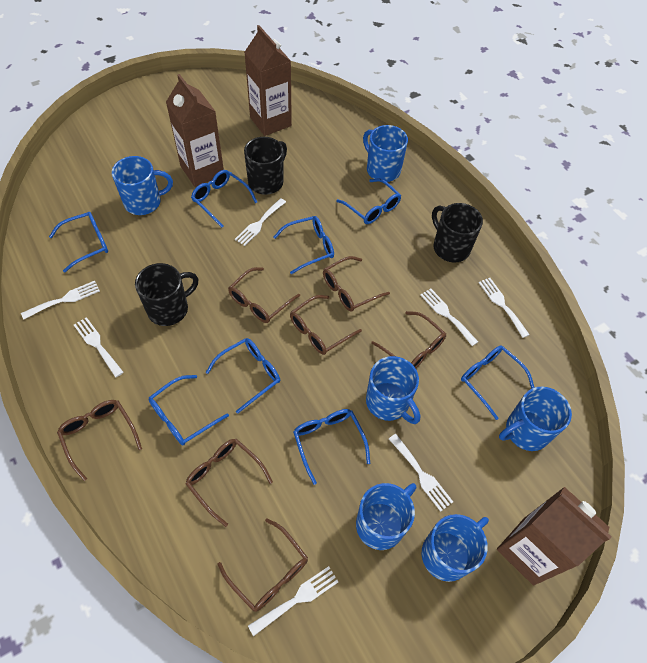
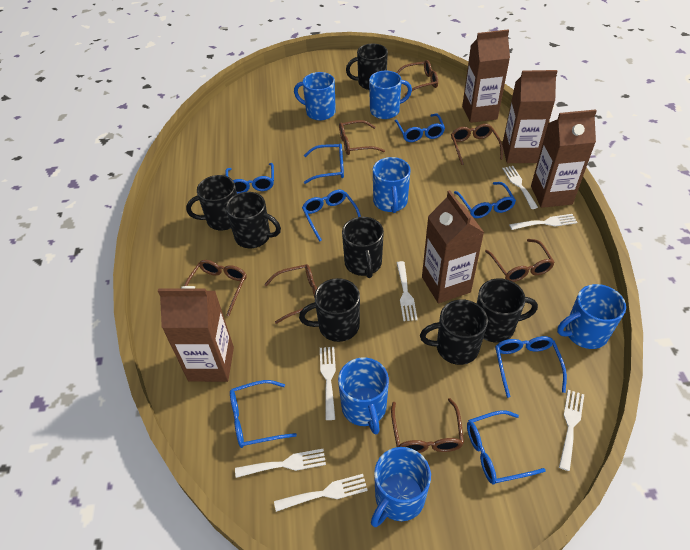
black mug: 3 -> 7
brown carton: 3 -> 5

